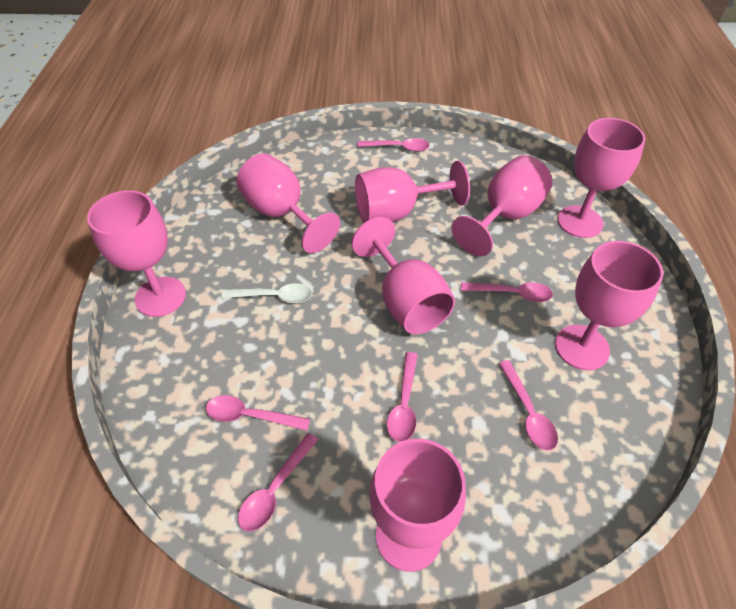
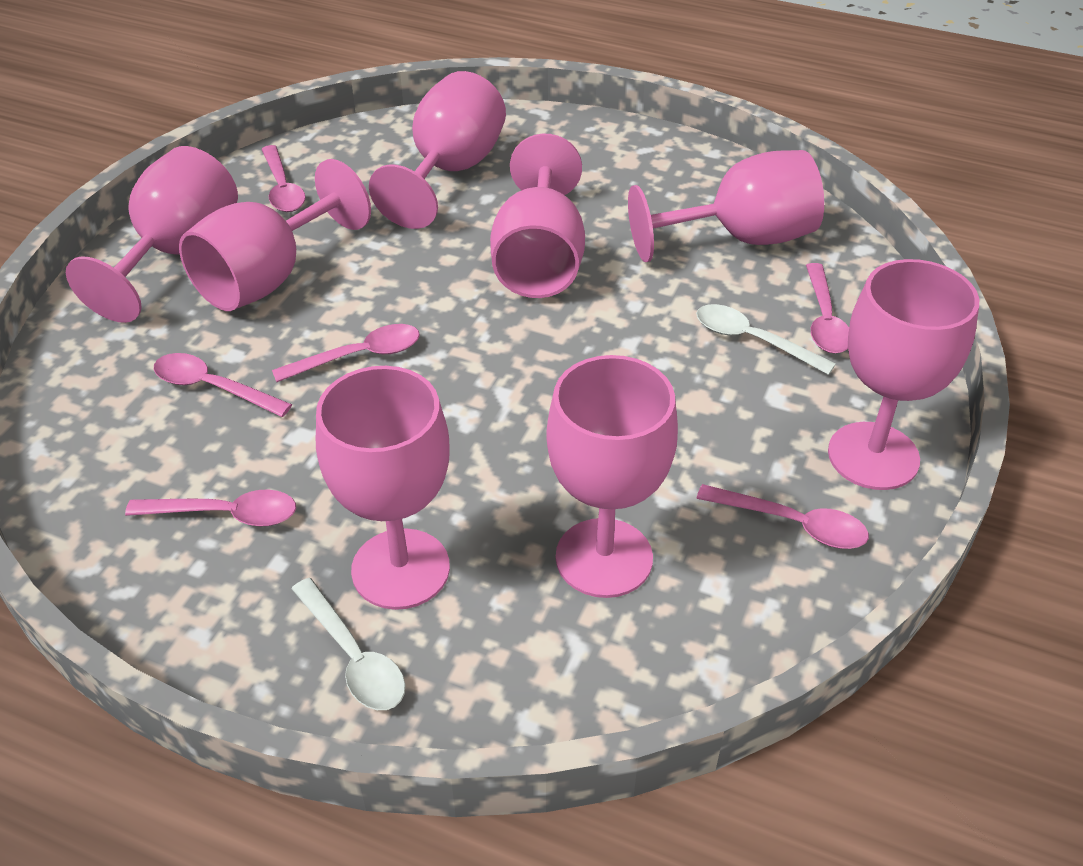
white spoon: 1 -> 2

